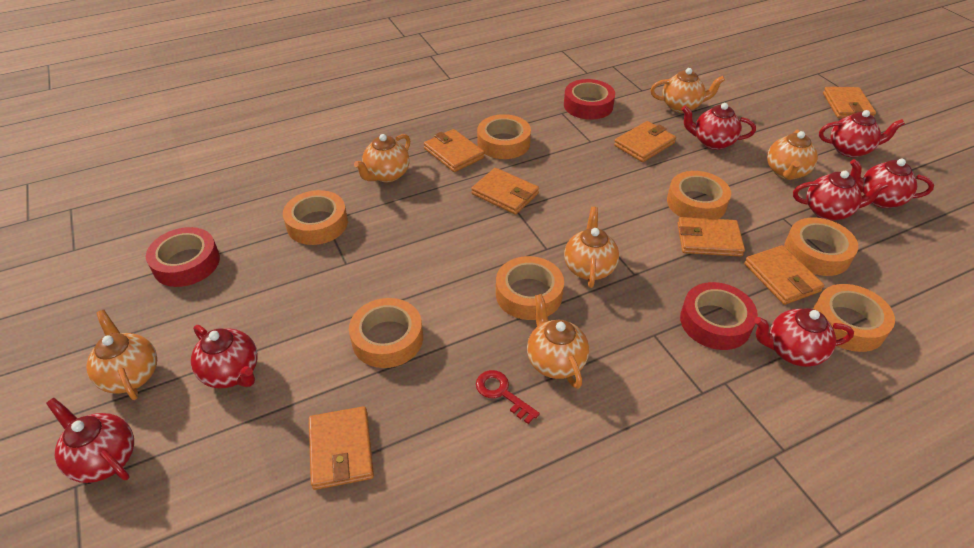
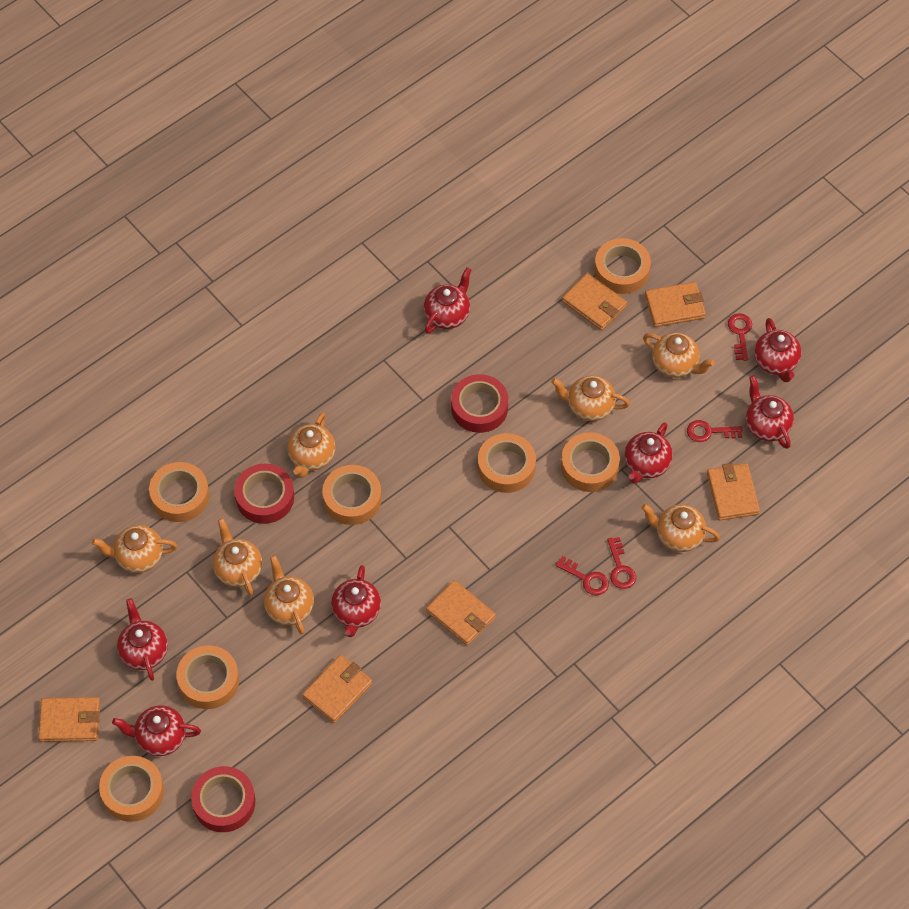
orange teapot: 6 -> 7
orange wallet: 7 -> 6
red key: 1 -> 4

